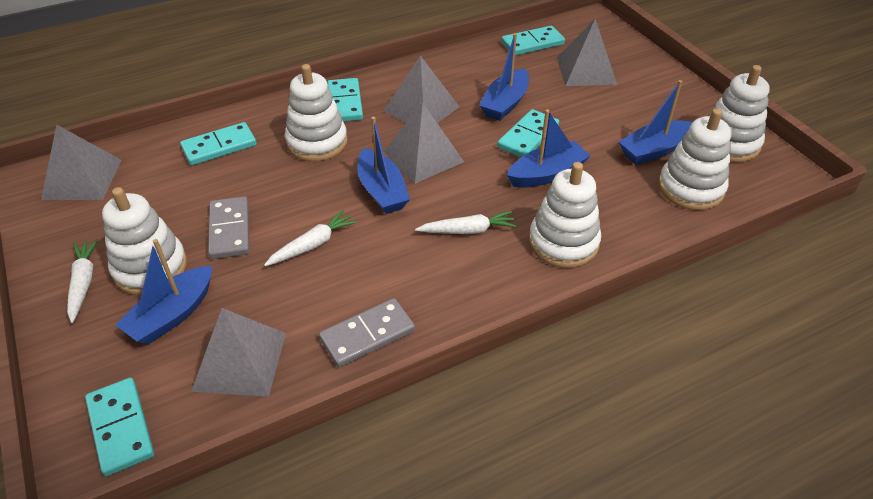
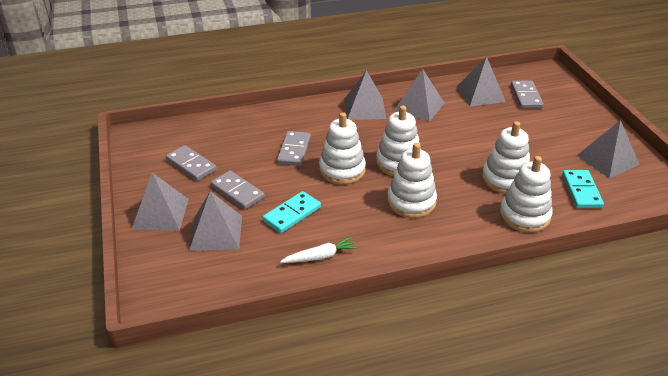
blue boat: 5 -> 0
grey domino: 2 -> 4
grey pyramid: 5 -> 6
turquoise domino: 5 -> 2
white carrot: 3 -> 1

